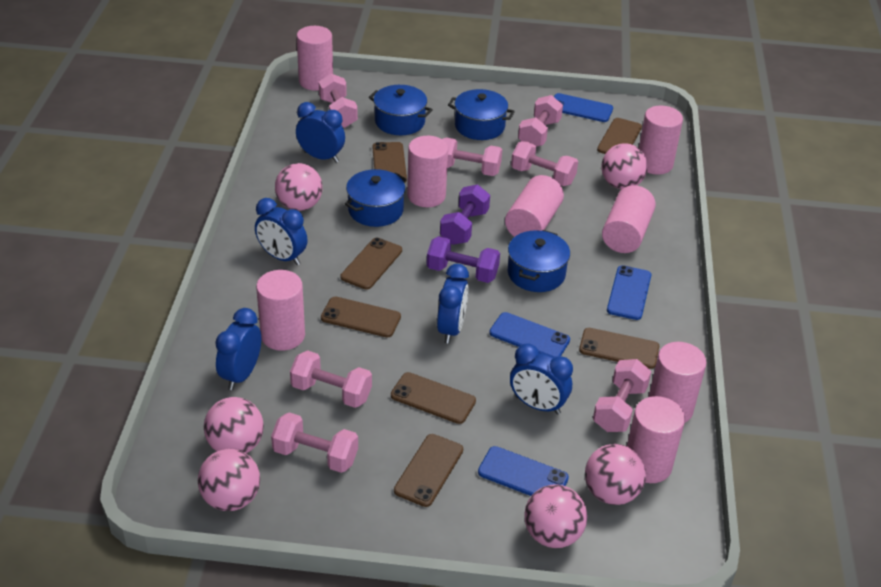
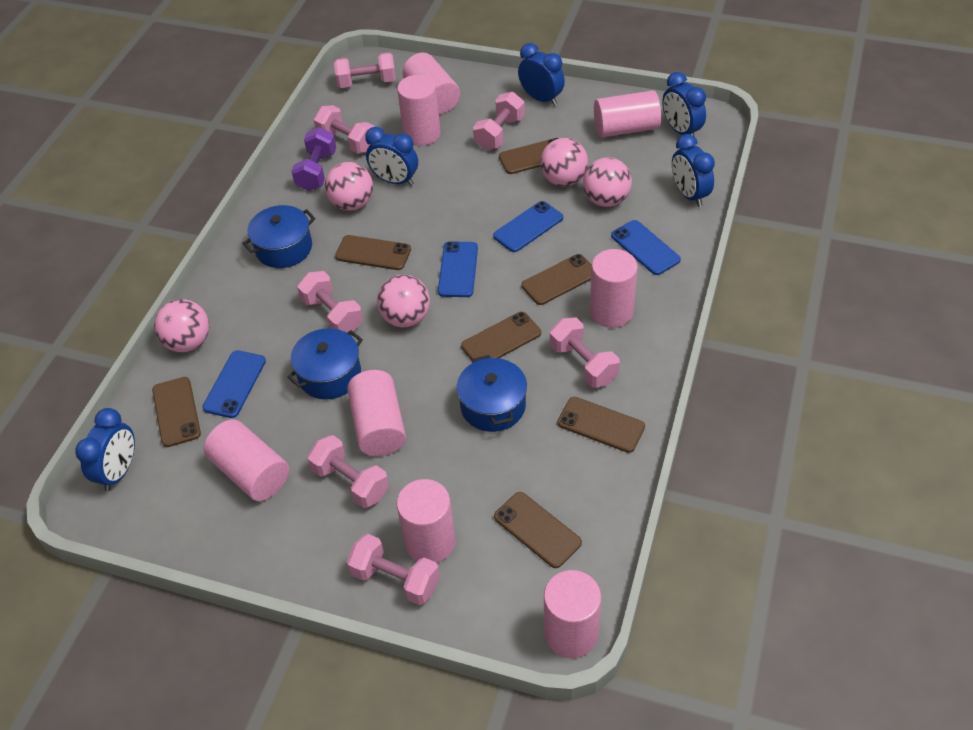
blue pot: 4 -> 3
pink ball: 6 -> 5
purple dumbbell: 2 -> 1

